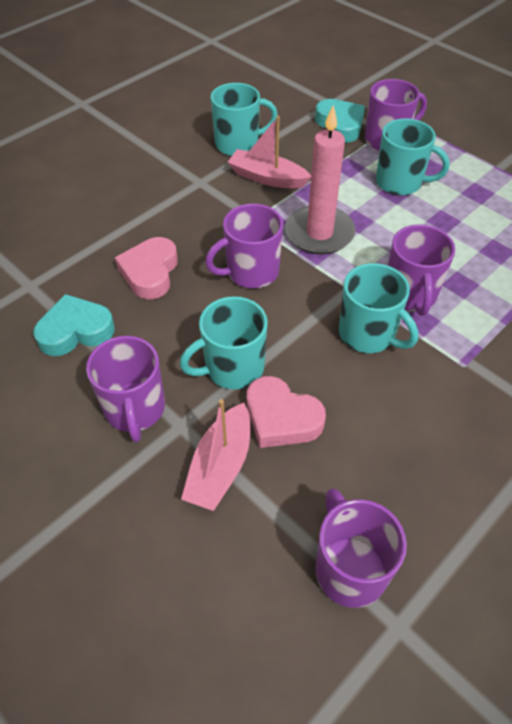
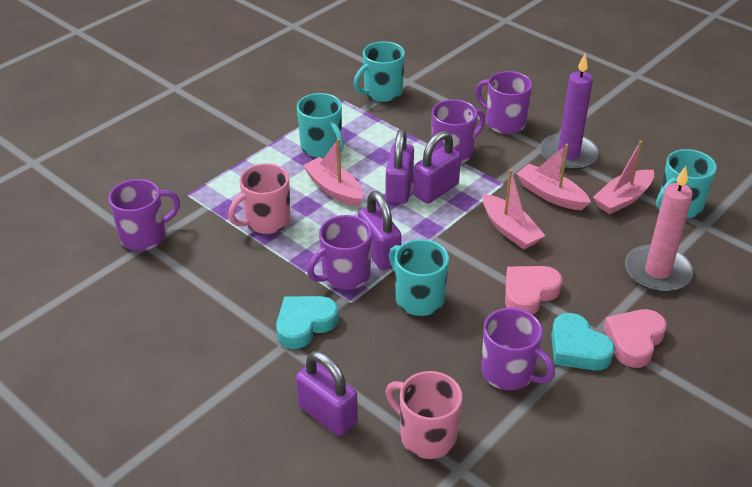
pink boat: 2 -> 4
pink mug: 0 -> 2
purple candle: 0 -> 1
purple padlock: 0 -> 4

